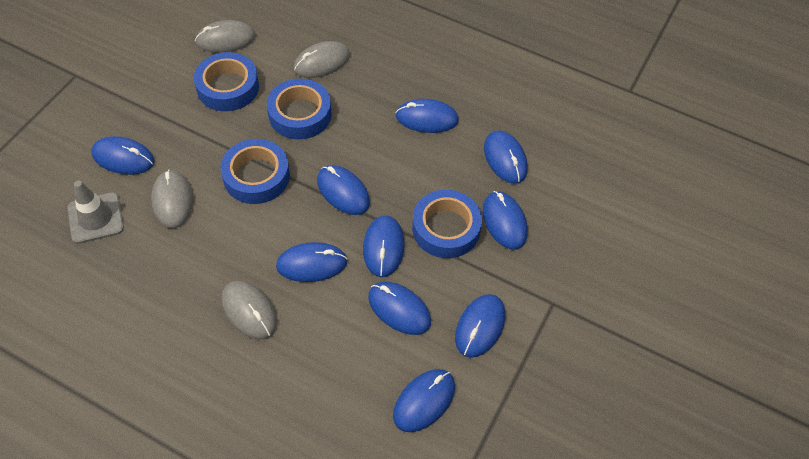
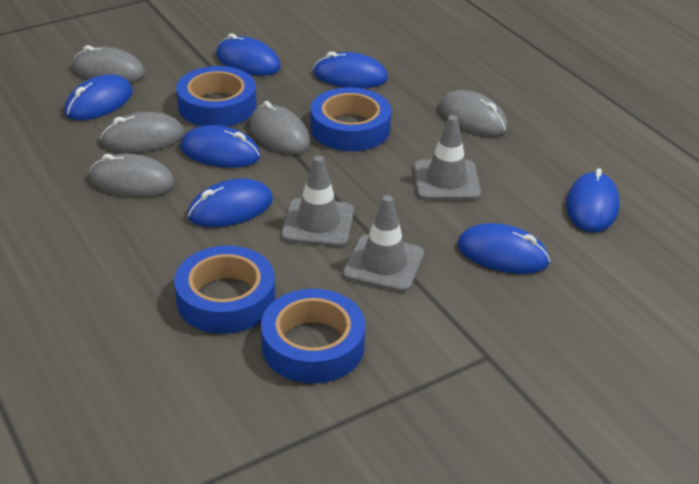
blue mouse: 10 -> 7
grey mouse: 4 -> 5
grey traffic cone: 1 -> 3

